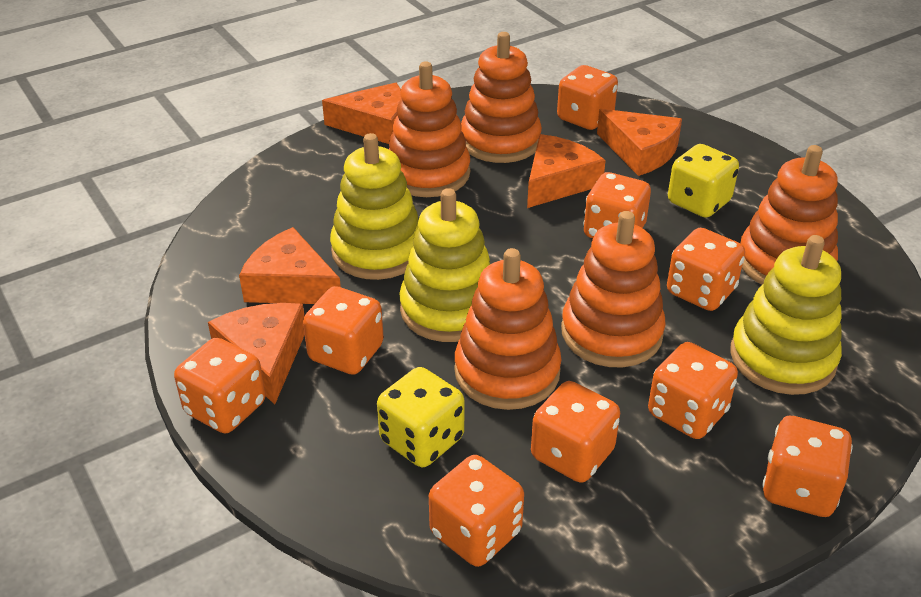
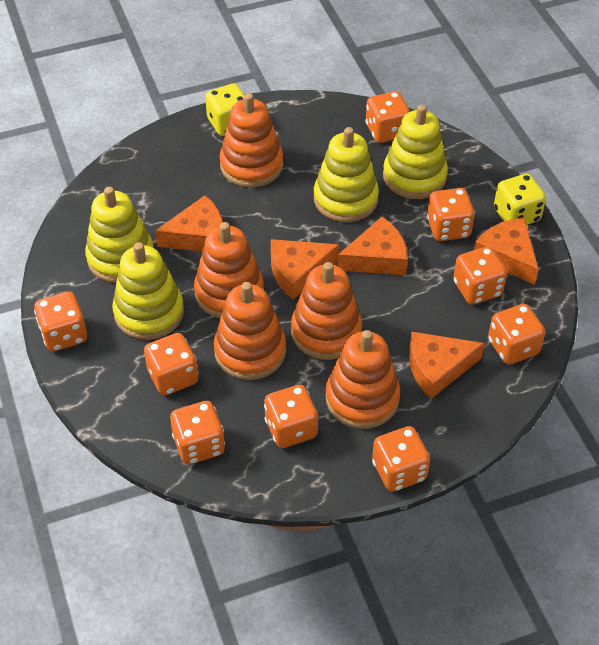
yellow stacking toy: 3 -> 4

